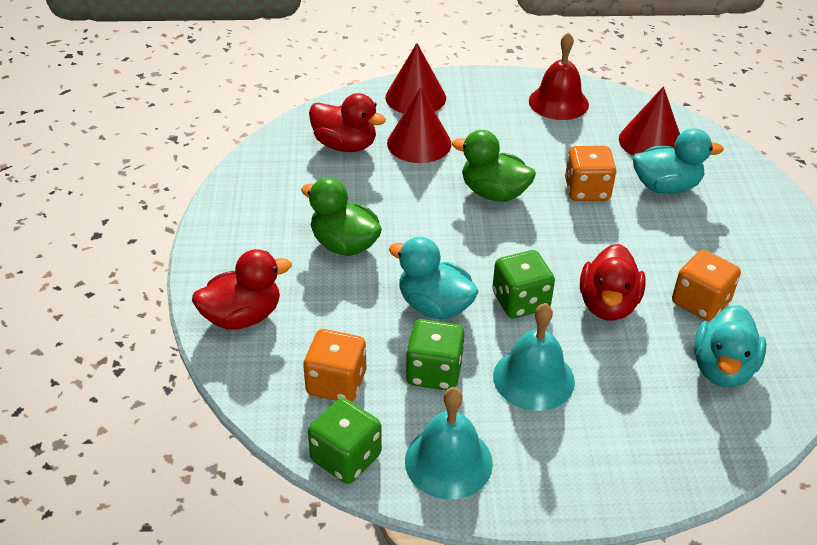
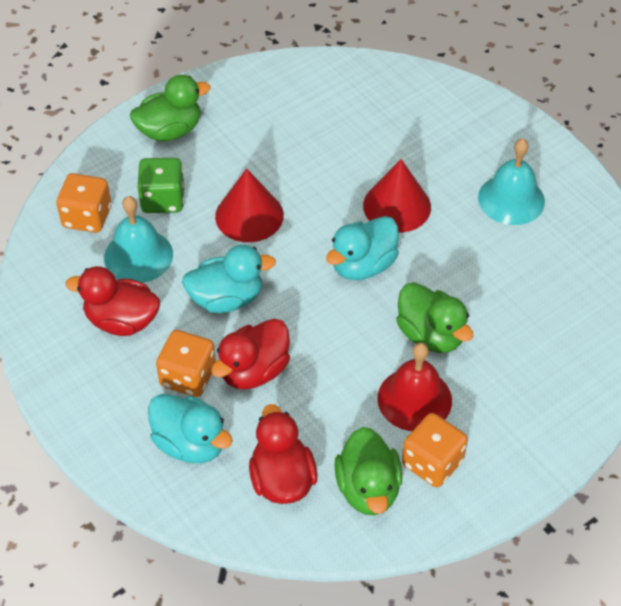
green dice: 3 -> 1
green duck: 2 -> 3
red cone: 3 -> 2

